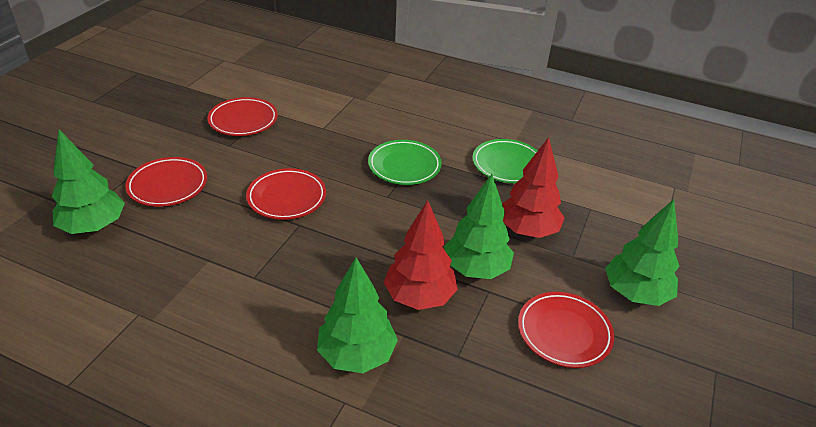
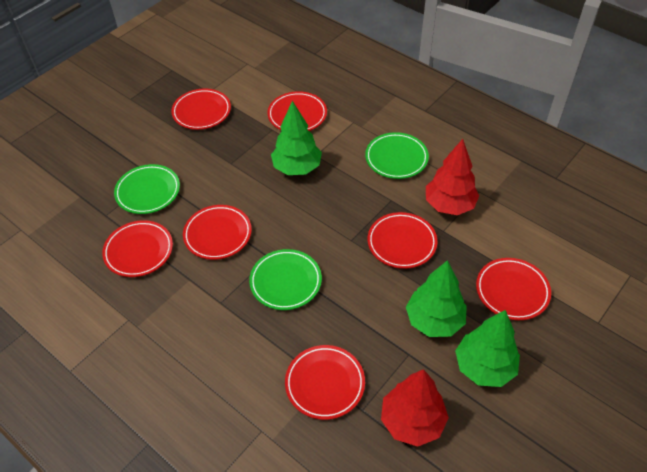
green plate: 2 -> 3
green tree: 4 -> 3
red plate: 4 -> 7

